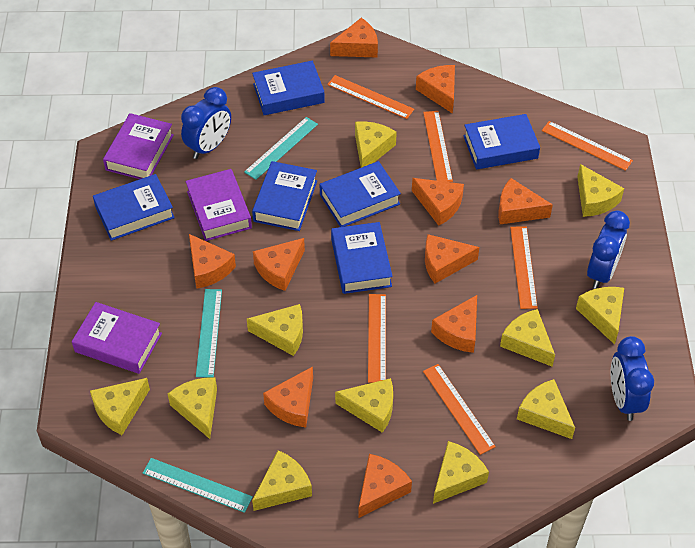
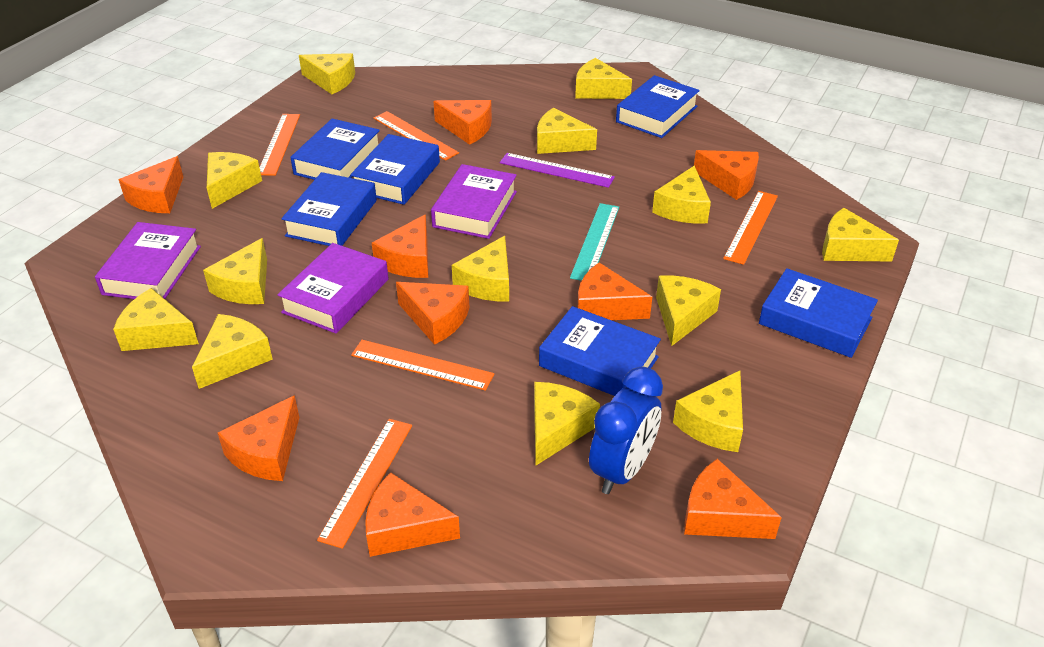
blue clock: 3 -> 1
orange cheese: 10 -> 9
orange ruler: 6 -> 5
purple ruler: 0 -> 1
turquoise ruler: 3 -> 1
yellow cheese: 11 -> 13

